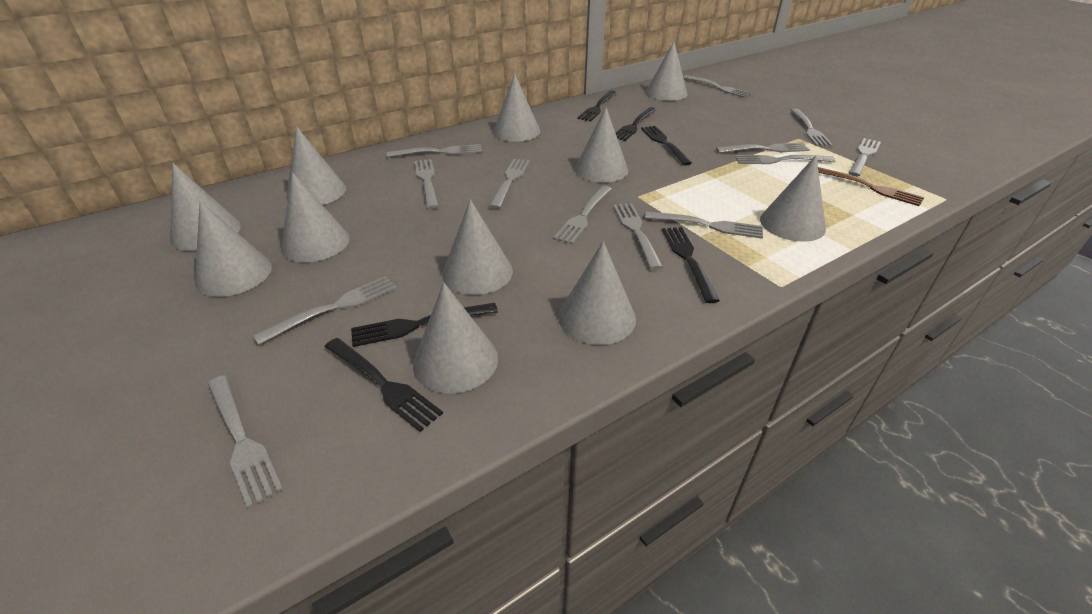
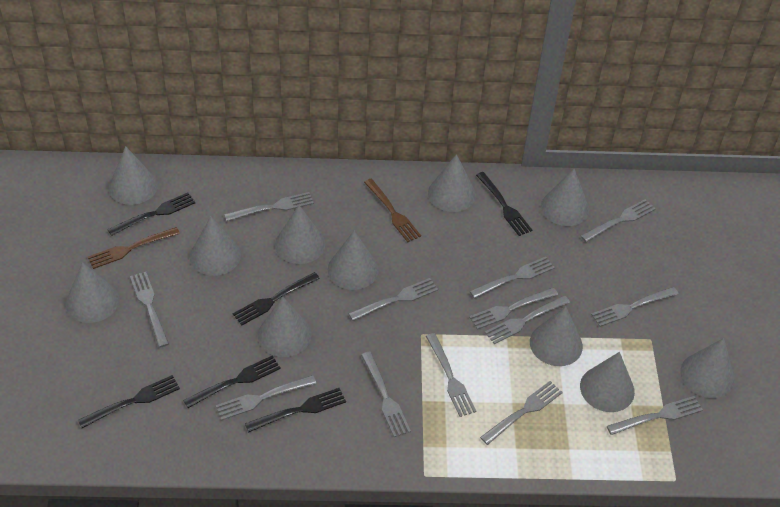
brown fork: 1 -> 2

